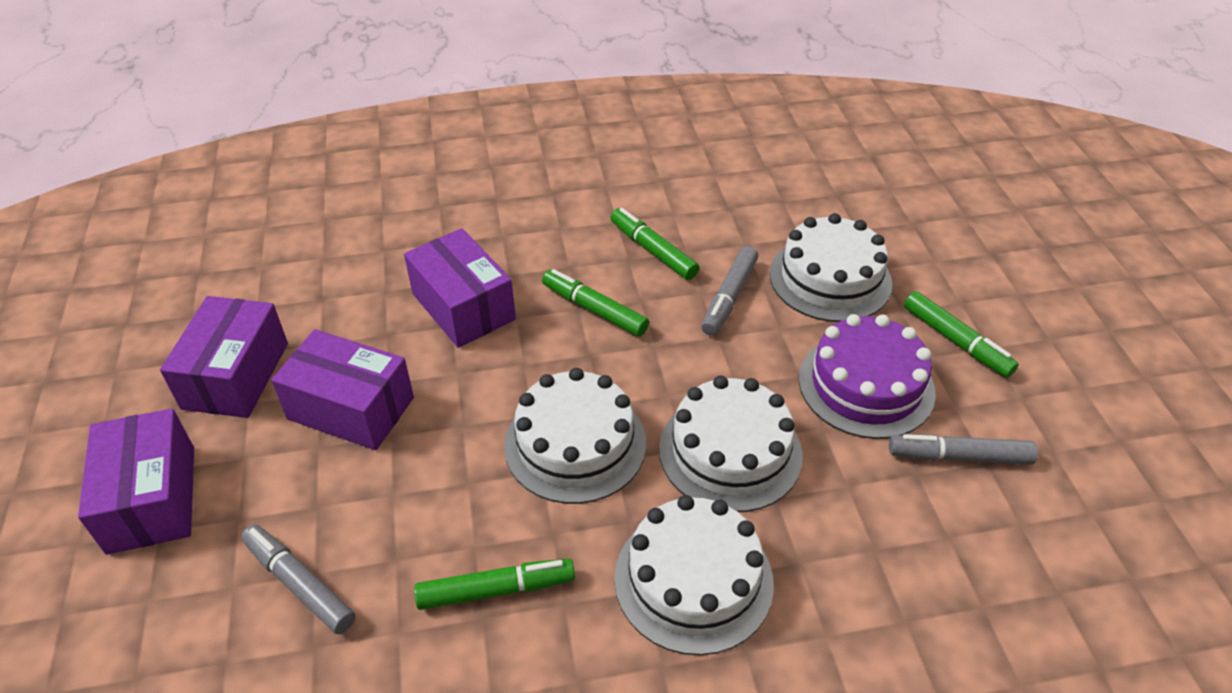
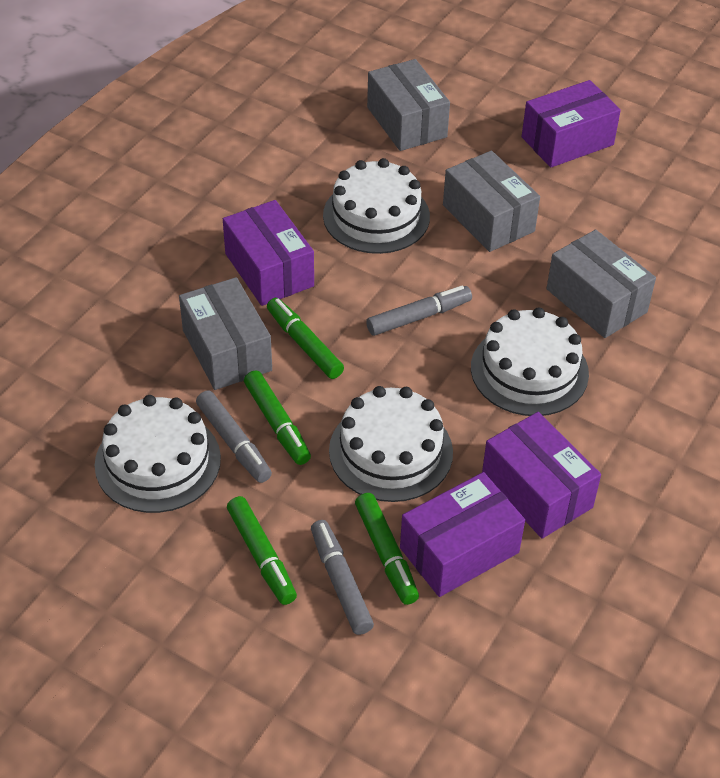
grey box: 0 -> 4
purple cake: 1 -> 0

